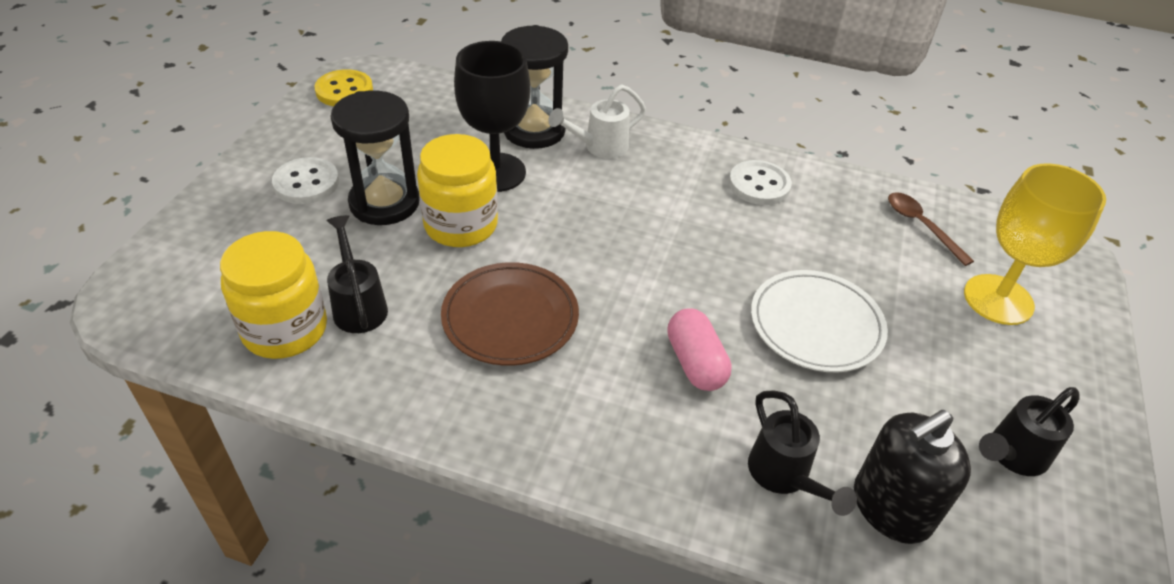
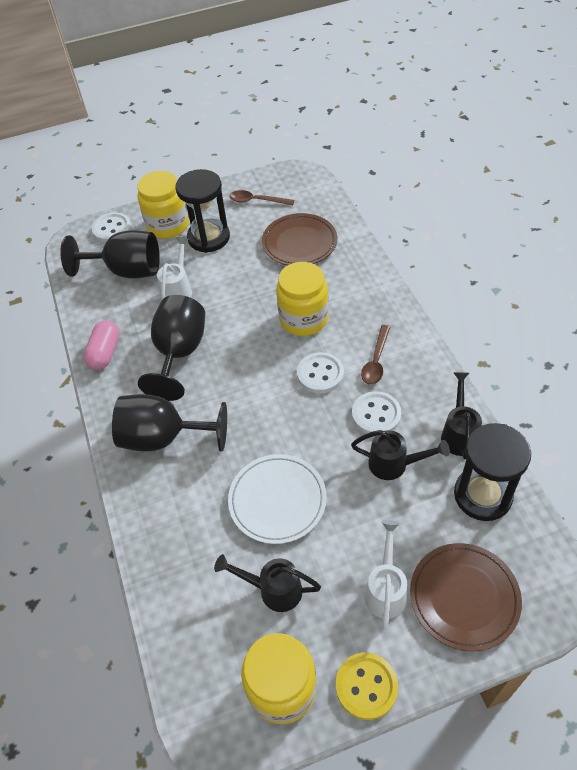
black goblet: 1 -> 3
black soap dispenser: 1 -> 0
brown plate: 1 -> 2
brown spoon: 1 -> 2
white button: 2 -> 3
white watering can: 1 -> 2
yellow goblet: 1 -> 0
yellow jar: 2 -> 3

